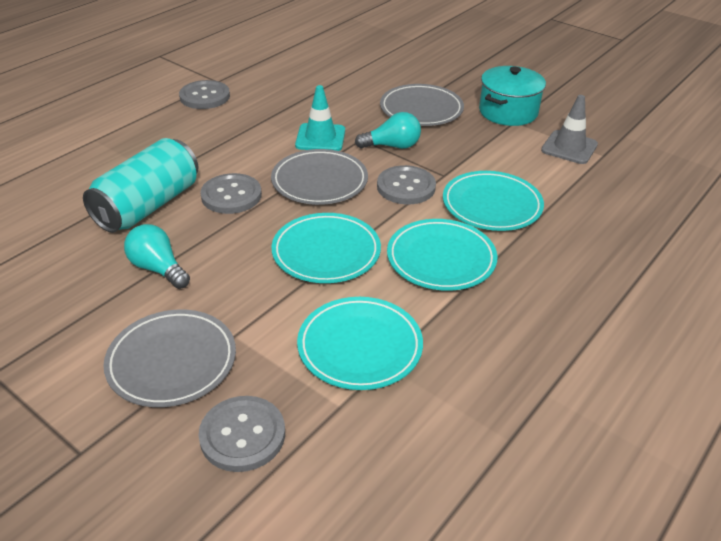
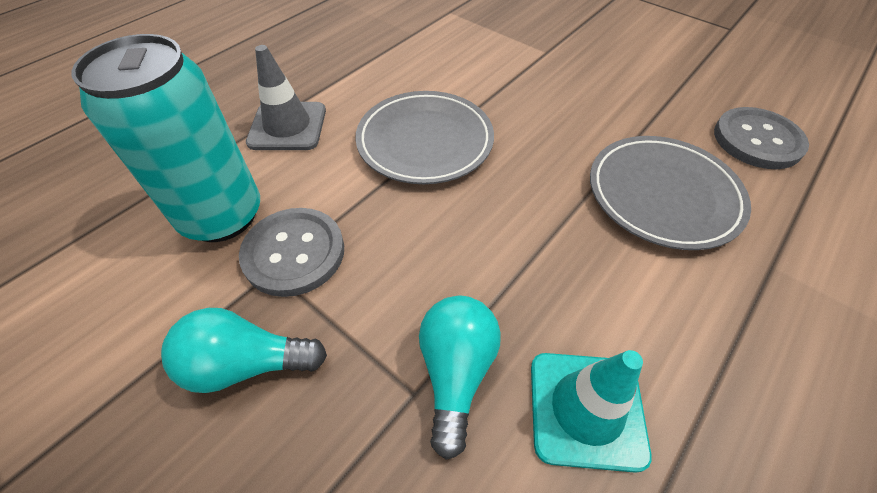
grey button: 4 -> 2
grey plate: 3 -> 2
turquoise plate: 4 -> 0
turquoise pot: 1 -> 0

